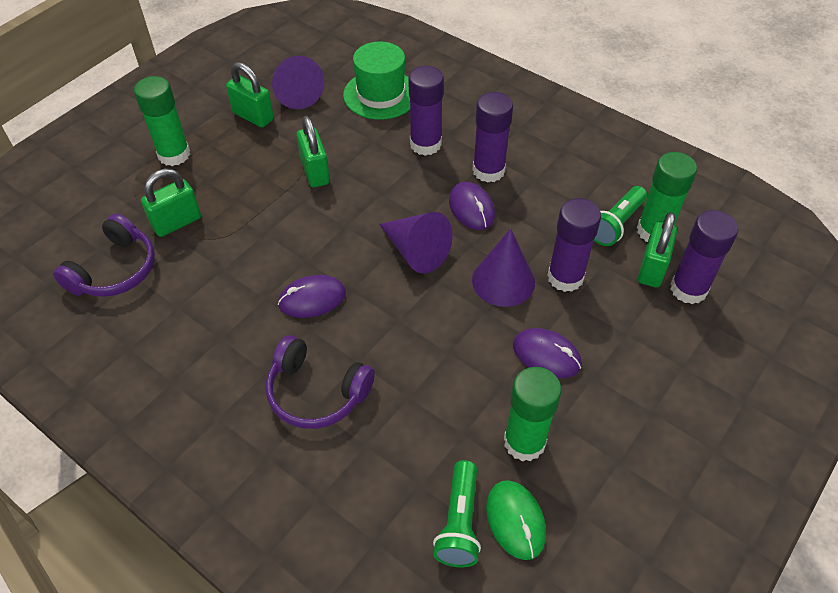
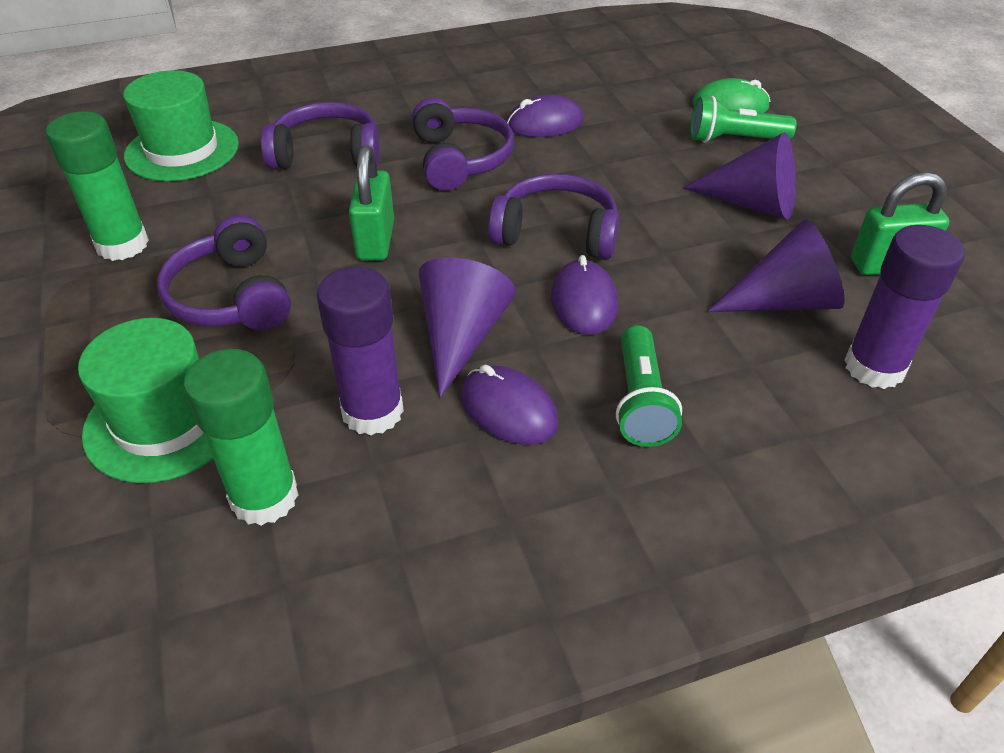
green glue stick: 3 -> 2
green hat: 1 -> 2
green padlock: 4 -> 2
purple glue stick: 4 -> 2
purple headphones: 2 -> 4

